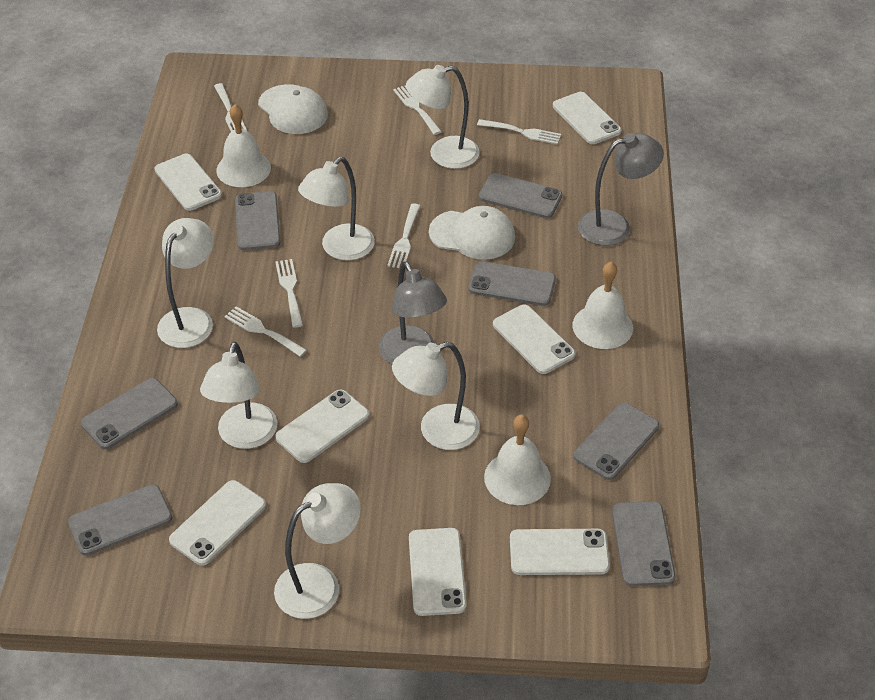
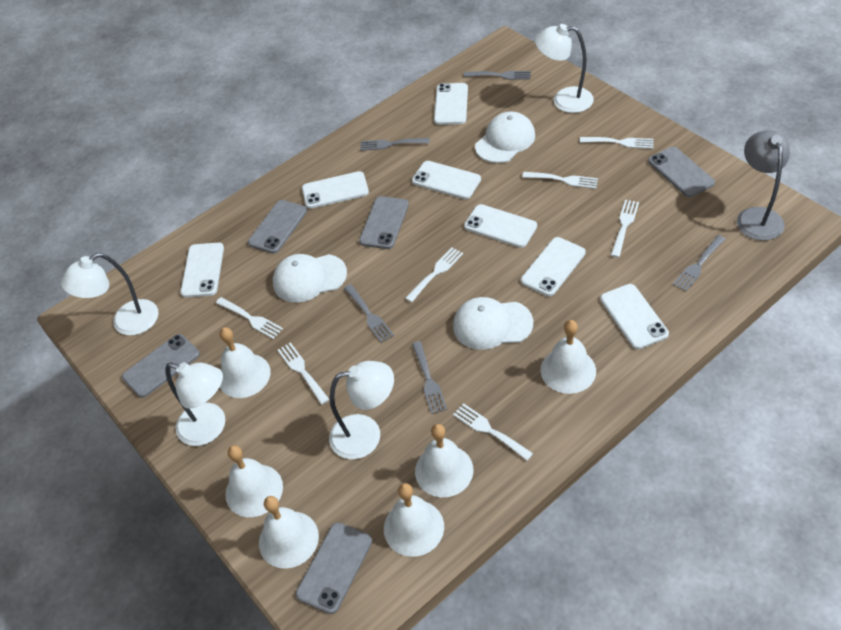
grey fork: 0 -> 5
grey lamp: 2 -> 1
grey phone: 7 -> 5
white bell: 3 -> 6
white cap: 2 -> 3
white fork: 6 -> 7
white lamp: 6 -> 4

